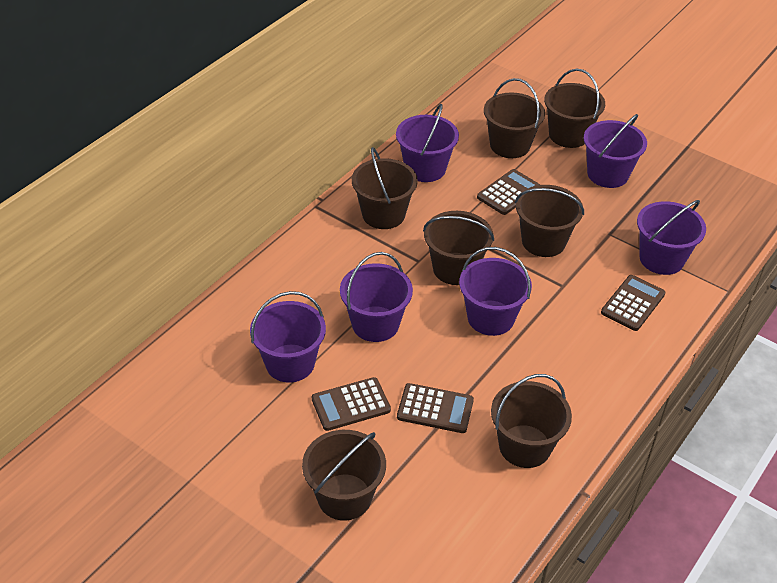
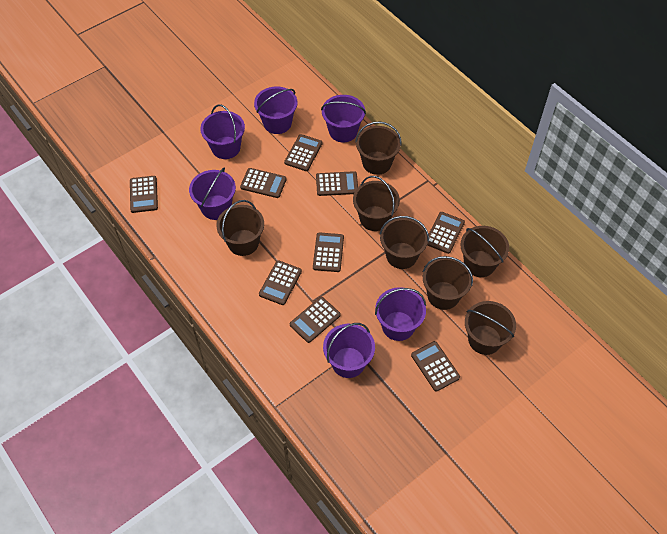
brown calculator: 4 -> 9

